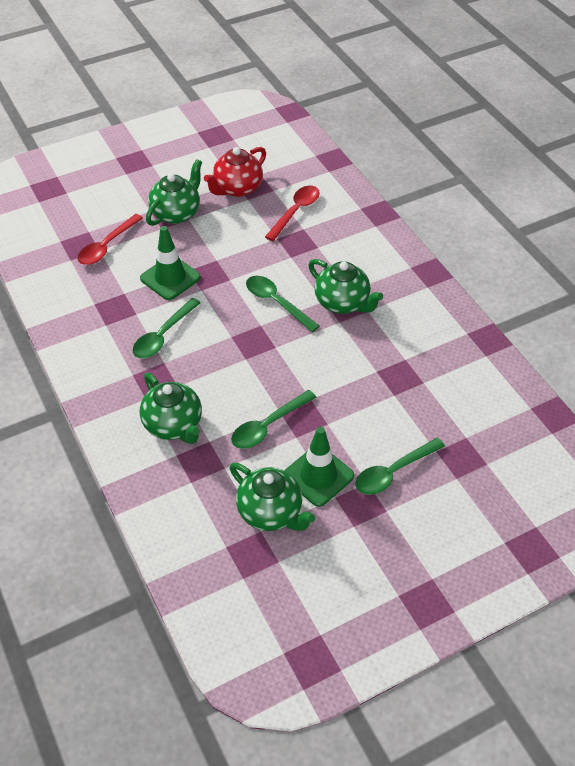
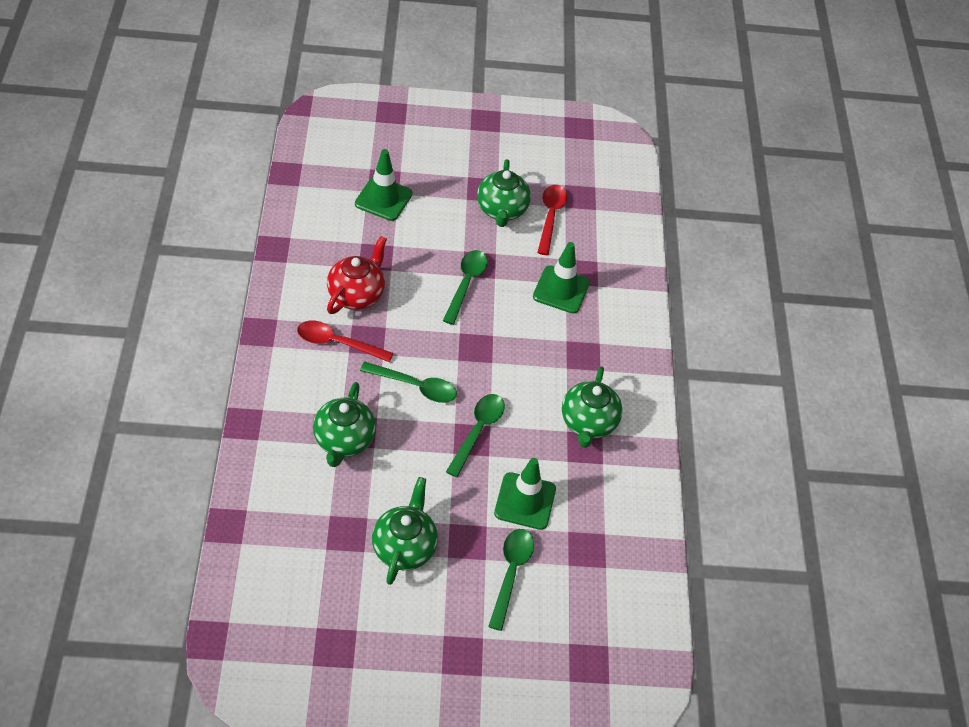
green traffic cone: 2 -> 3

